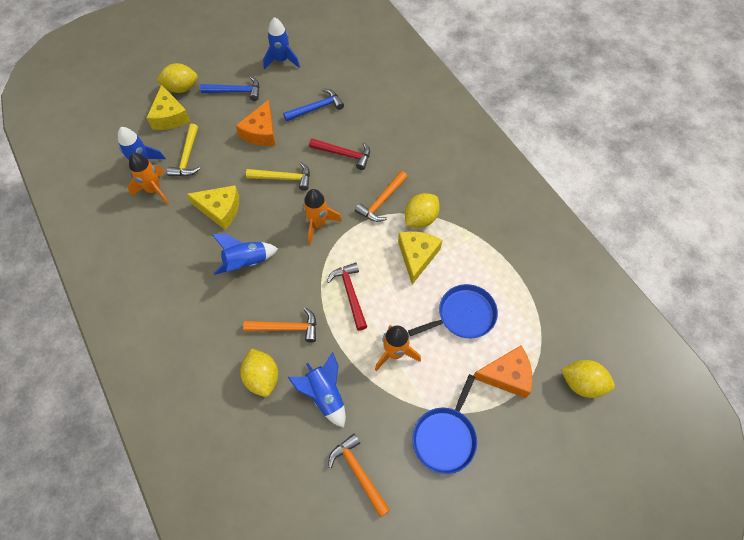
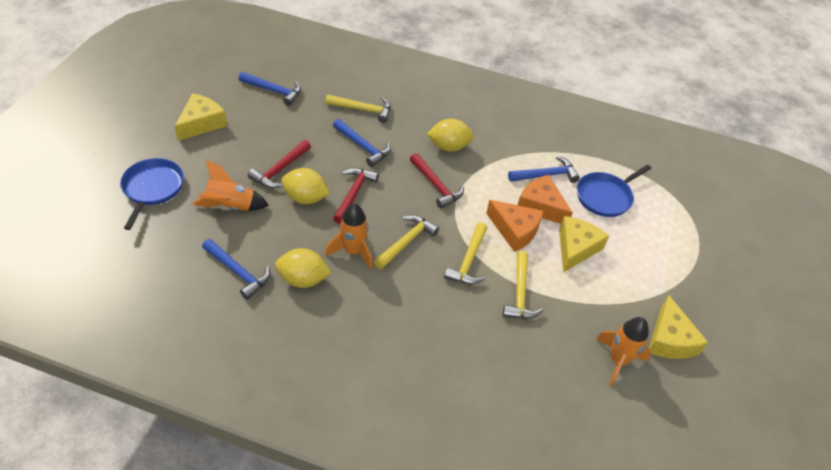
blue hammer: 2 -> 4
blue rocket: 4 -> 0
orange hammer: 3 -> 0
red hammer: 2 -> 3
yellow hammer: 2 -> 4
yellow lemon: 4 -> 3

